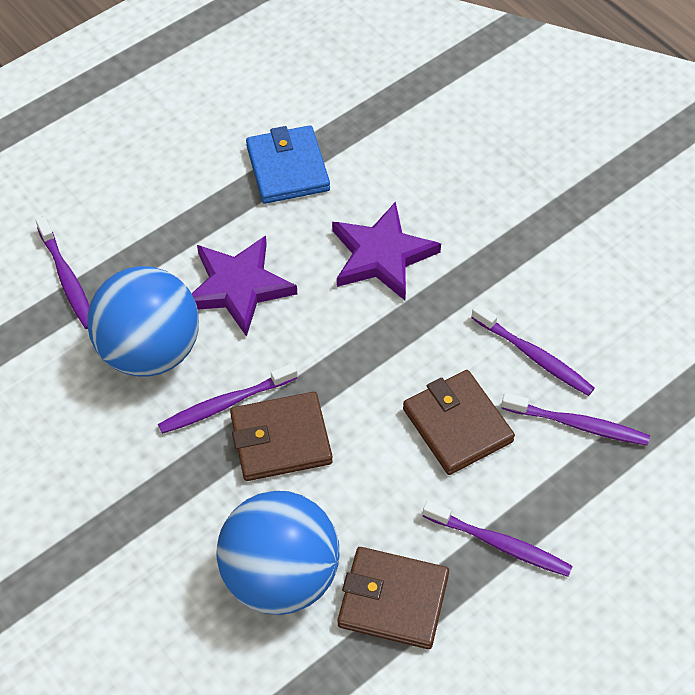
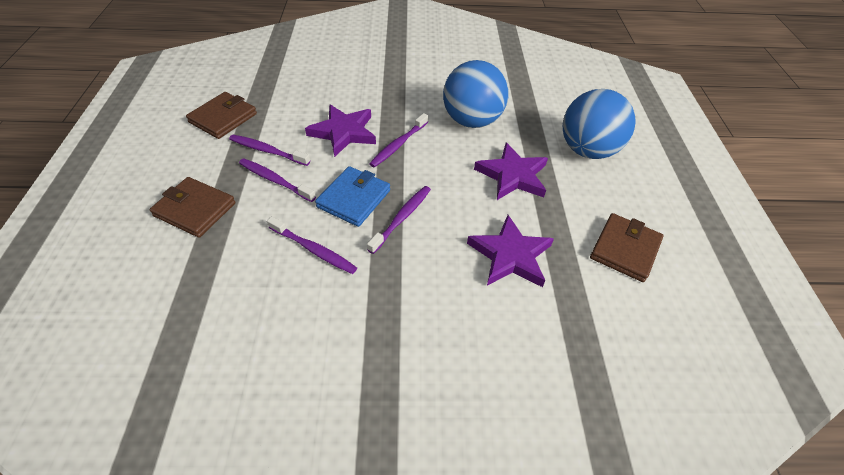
purple star: 2 -> 3

